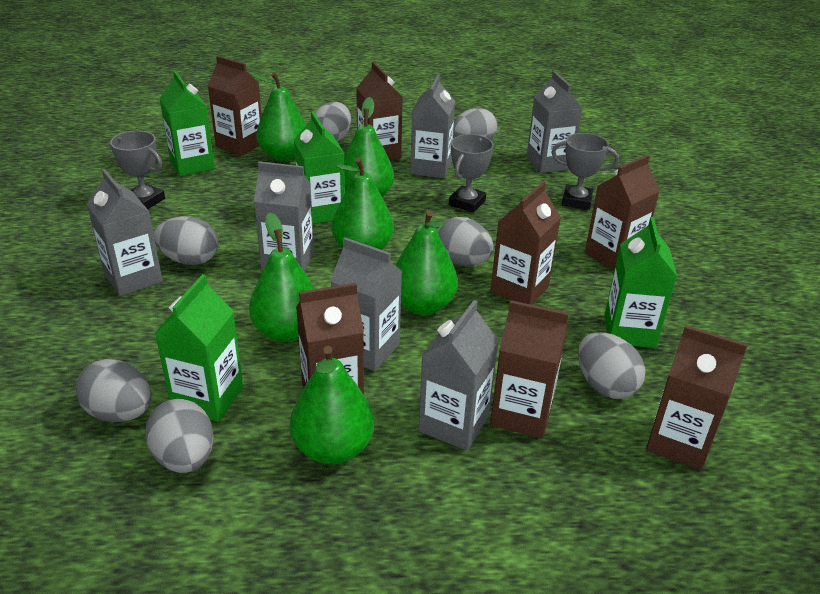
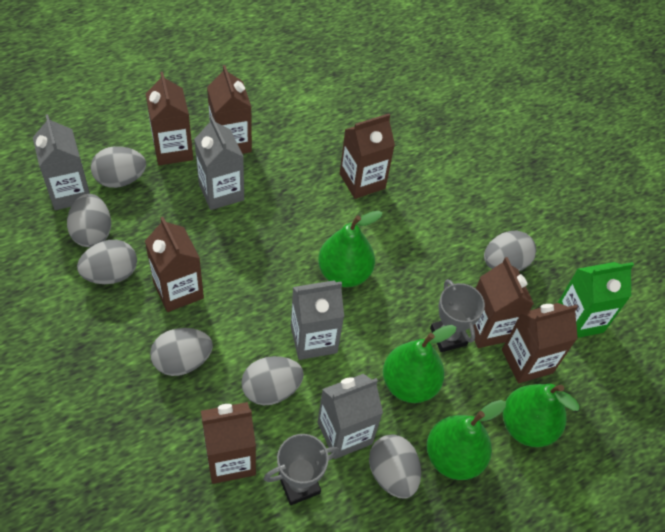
green carton: 4 -> 1
green pear: 6 -> 4
grey carton: 6 -> 4
grey trophy: 3 -> 2

